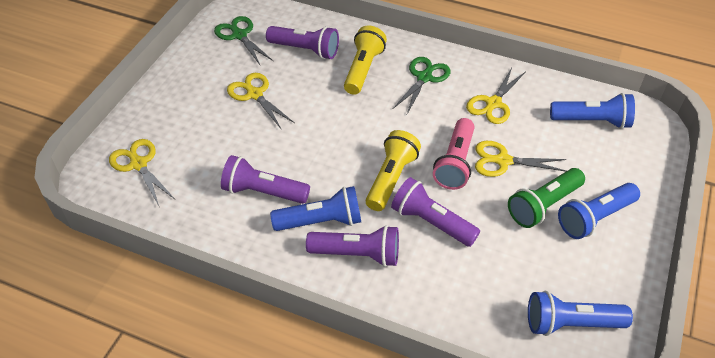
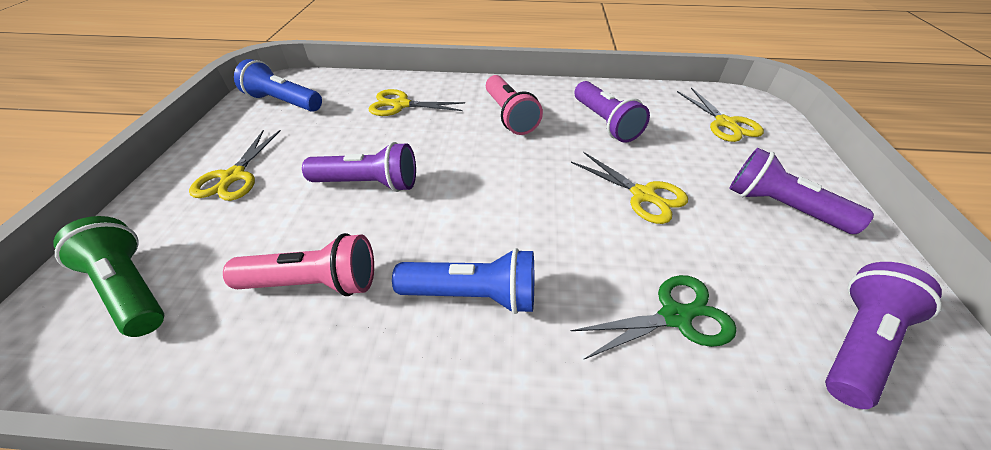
blue flashlight: 4 -> 2
green scissors: 2 -> 1
pink flashlight: 1 -> 2
yellow flashlight: 2 -> 0

